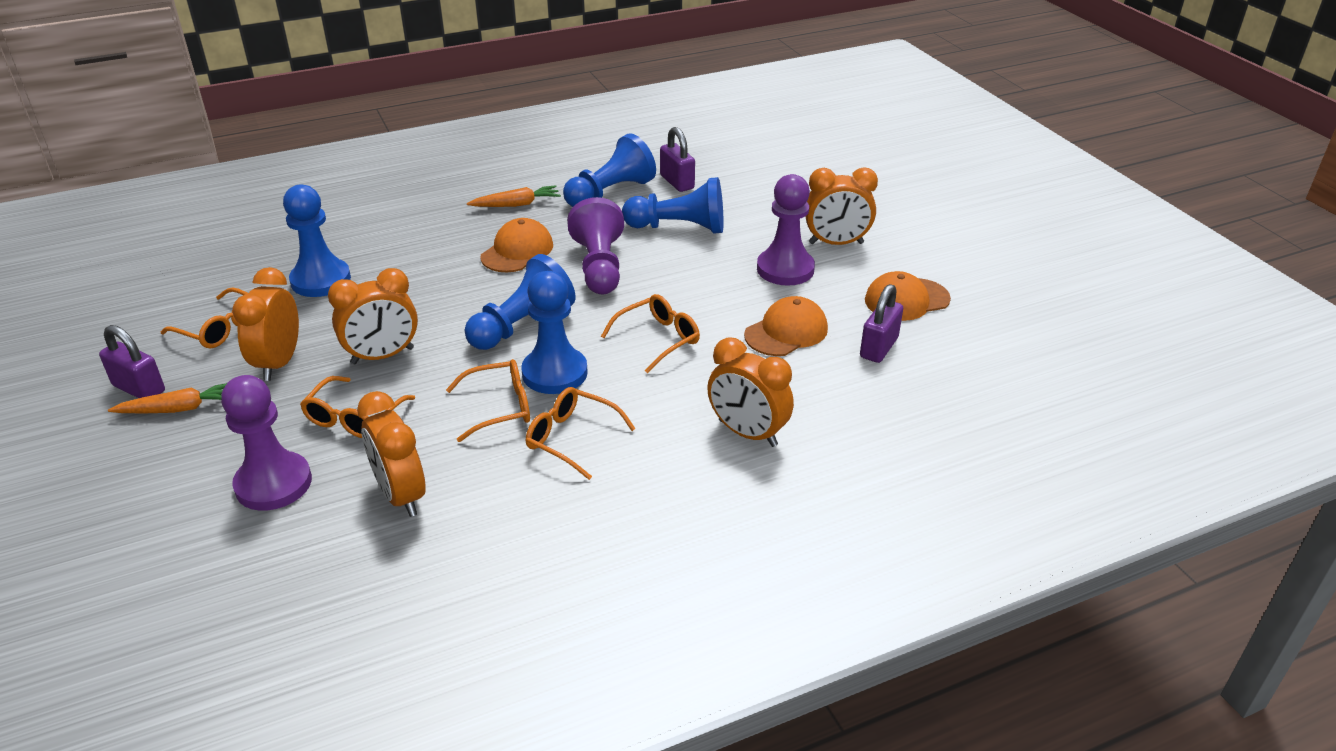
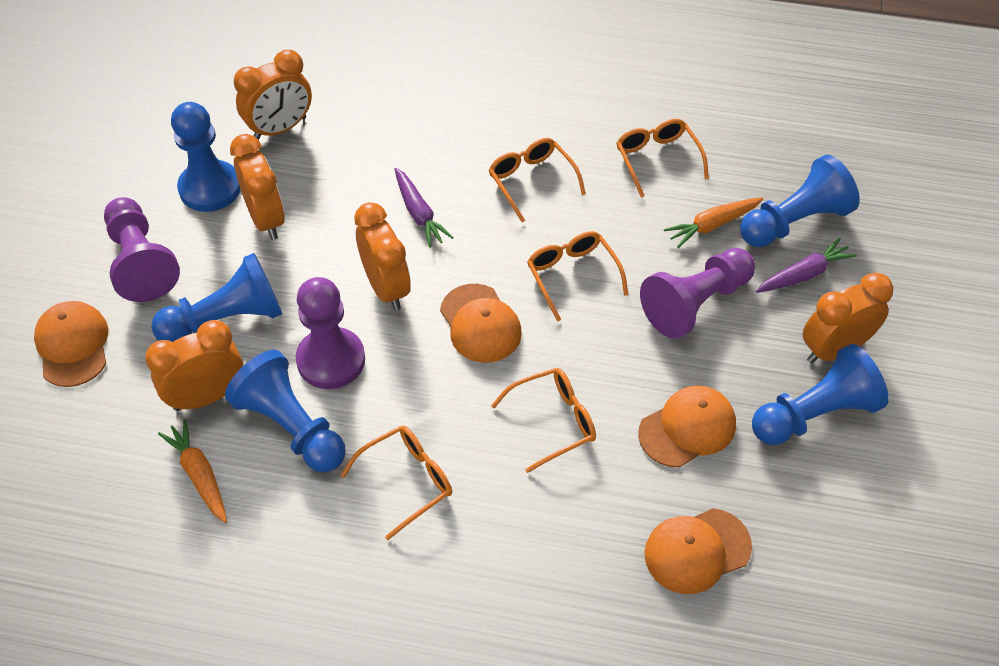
orange cap: 3 -> 4
purple carrot: 0 -> 2
purple padlock: 3 -> 0

